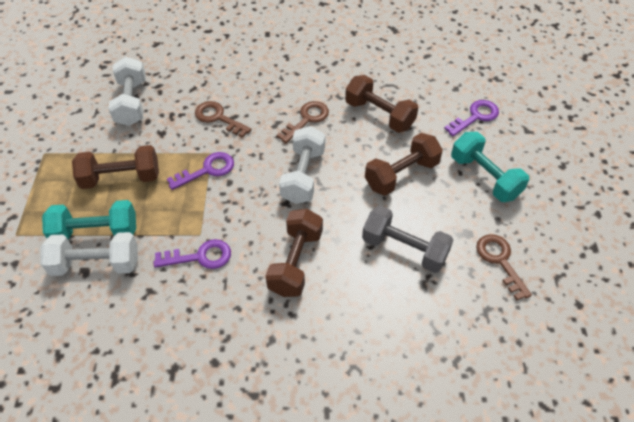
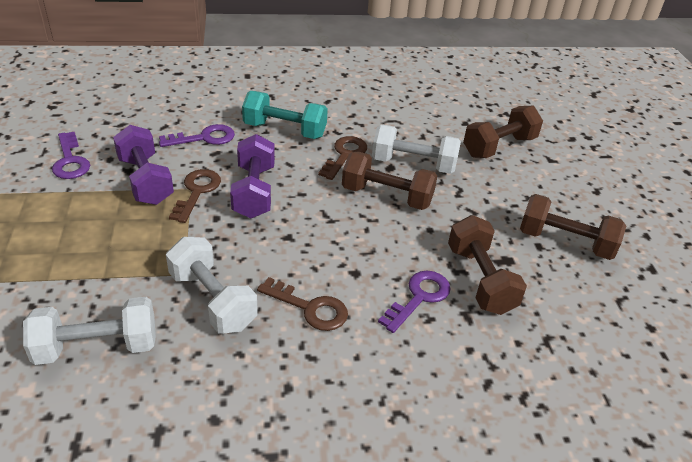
grey dumbbell: 1 -> 0
purple dumbbell: 0 -> 2
turquoise dumbbell: 2 -> 1

